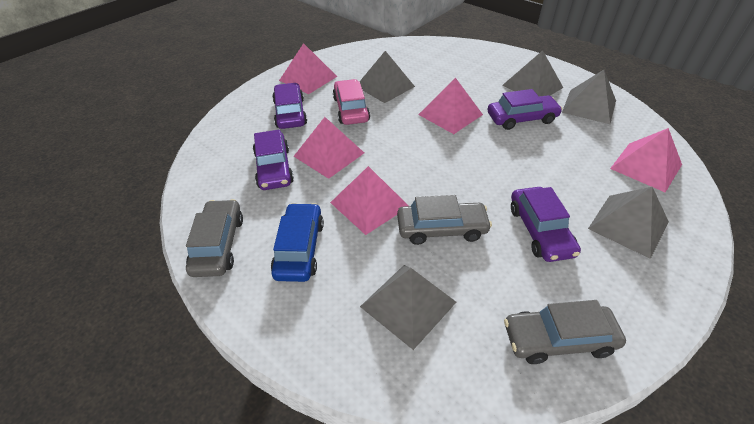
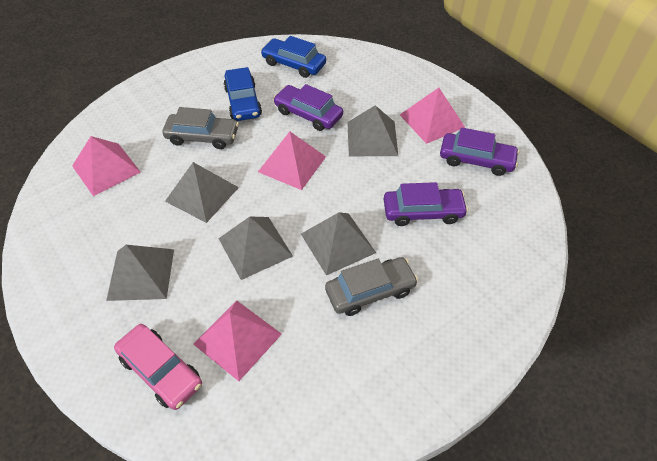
blue car: 1 -> 2
grey car: 3 -> 2
pink pyramid: 5 -> 4
purple car: 4 -> 3

